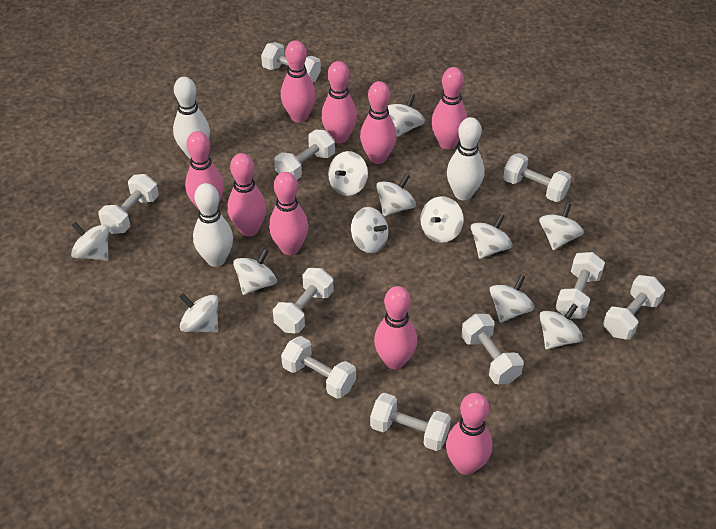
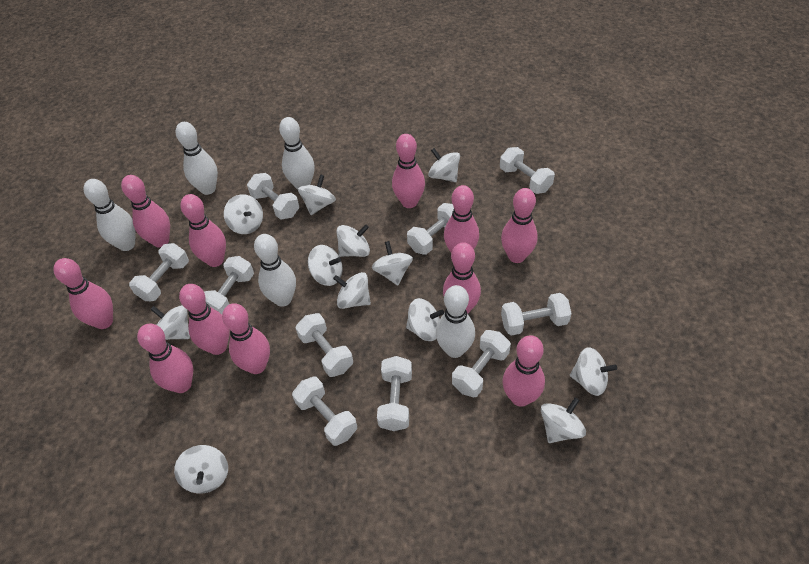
pink bowling pin: 9 -> 11
white bowling pin: 3 -> 5

